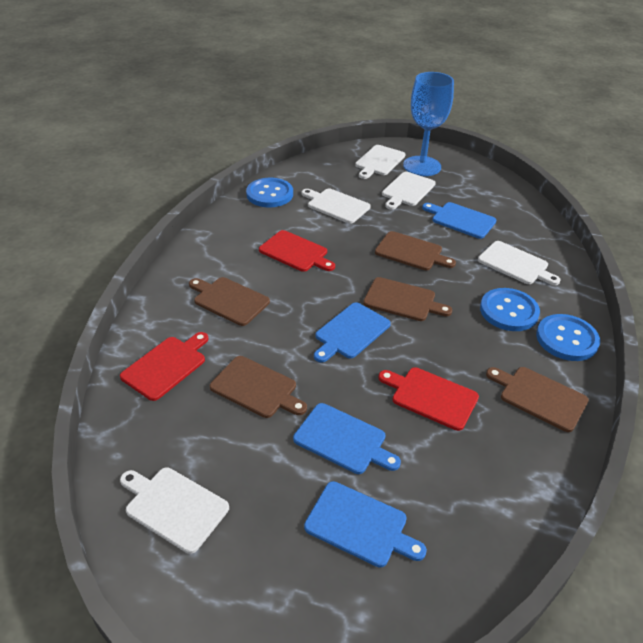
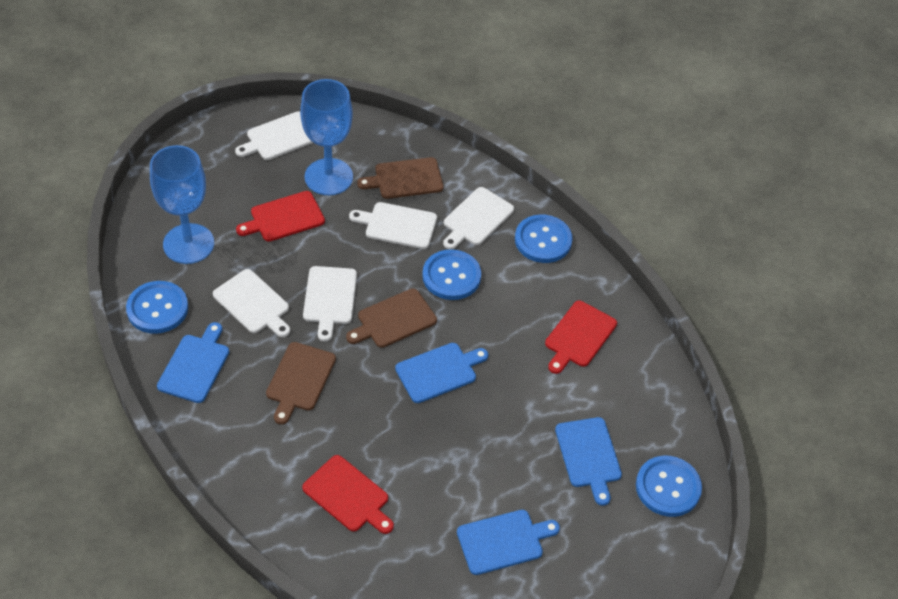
blue button: 3 -> 4
blue goblet: 1 -> 2
brown cutting board: 5 -> 3

